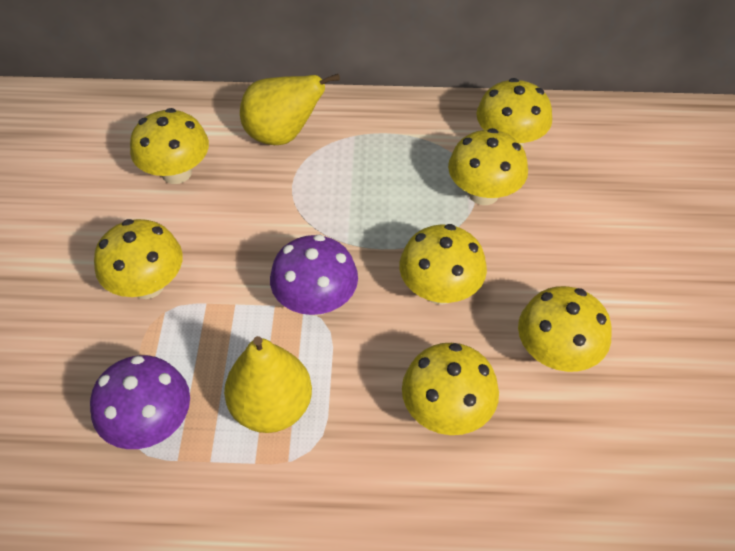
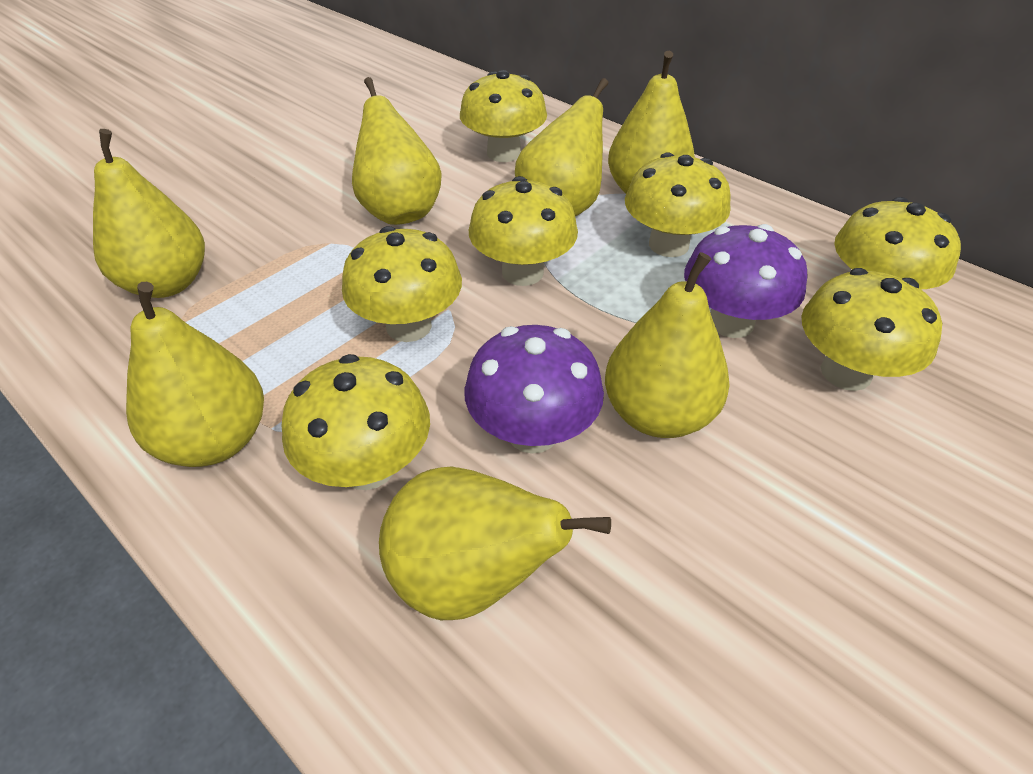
yellow pear: 2 -> 7

